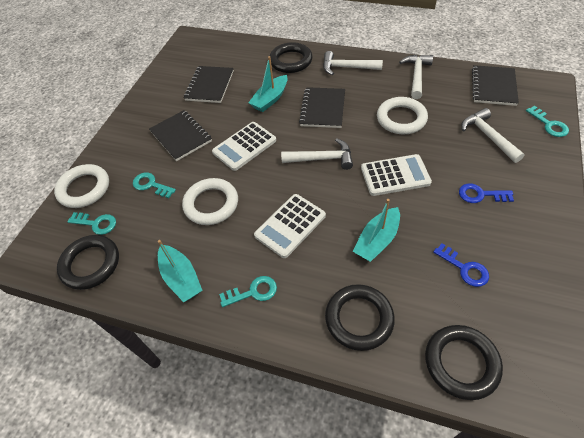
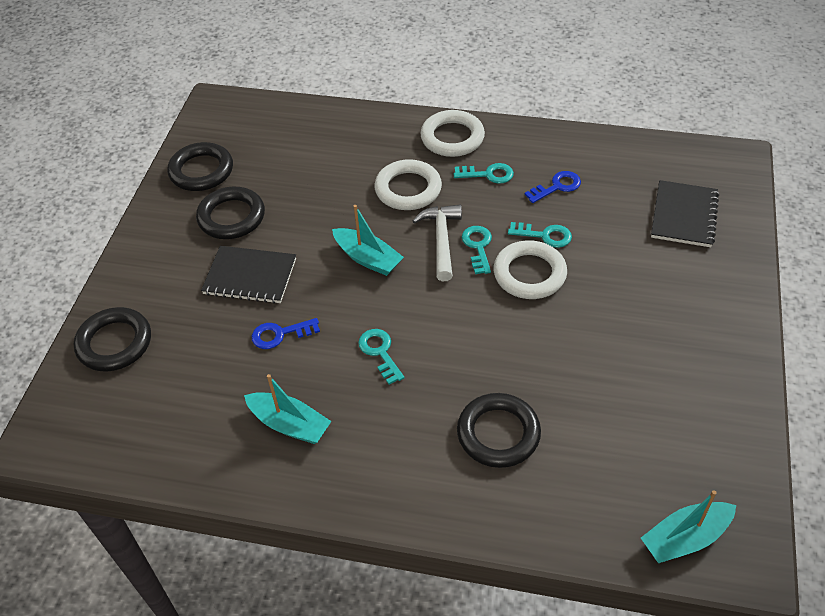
black notebook: 4 -> 2
white calculator: 3 -> 0
white hammer: 4 -> 1

